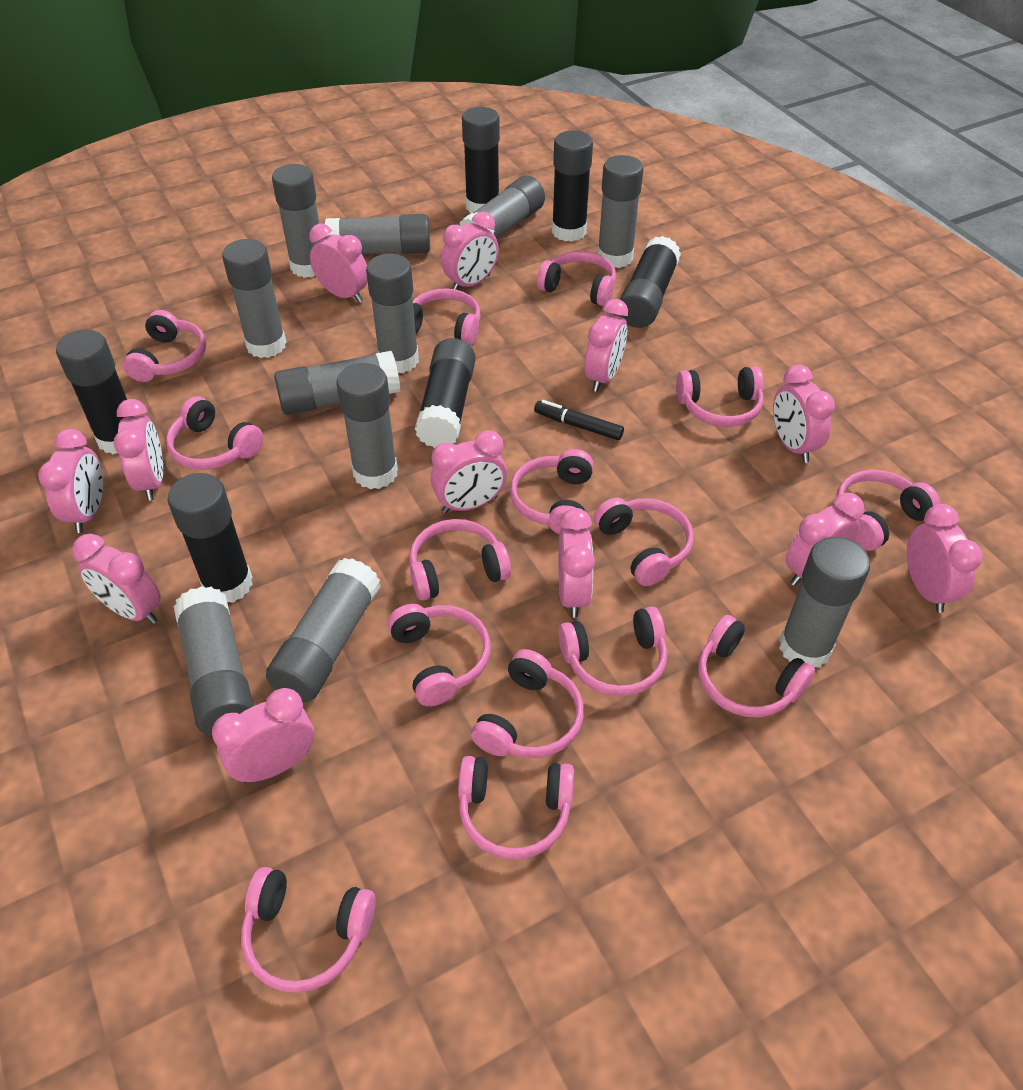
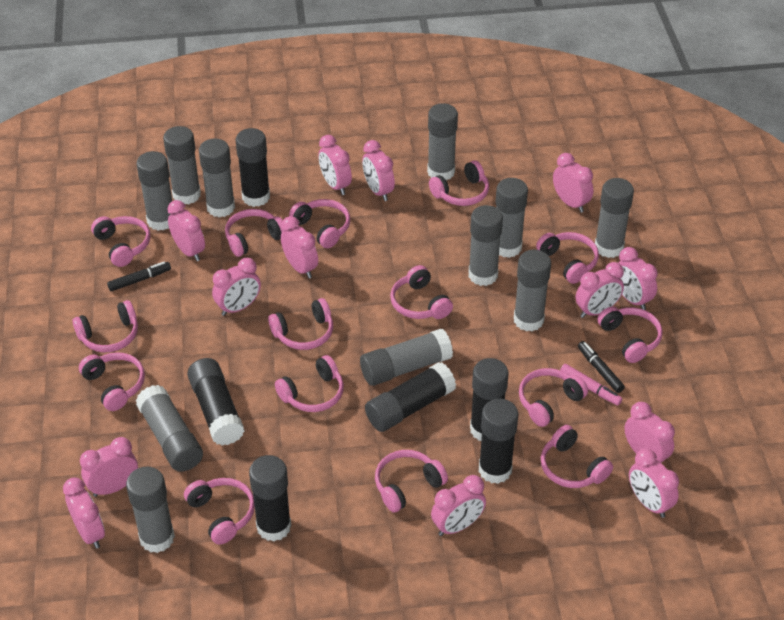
black marker: 1 -> 2
pink clock: 12 -> 13
pink marker: 0 -> 1

